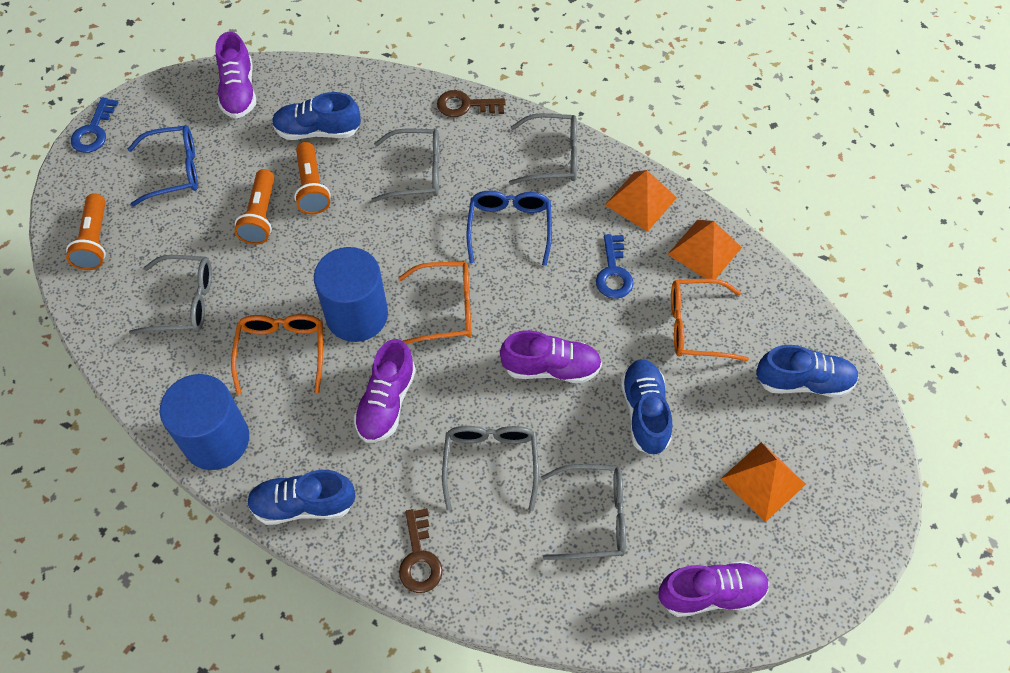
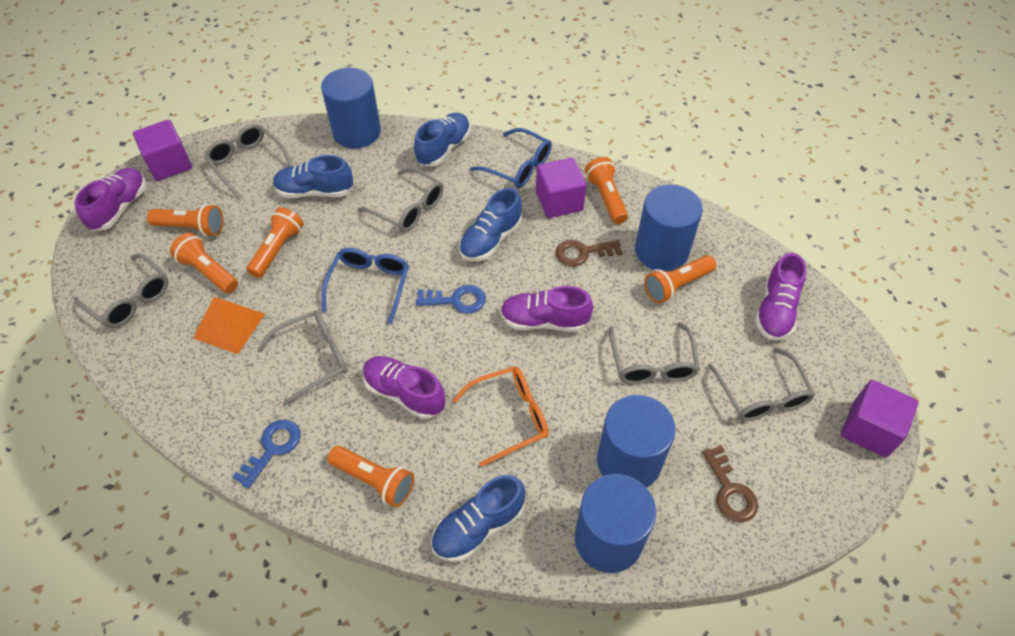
blue cylinder: 2 -> 4
grey glasses: 5 -> 6
orange flashlight: 3 -> 6
orange glasses: 3 -> 1
orange pyramid: 3 -> 1
purple cube: 0 -> 3

